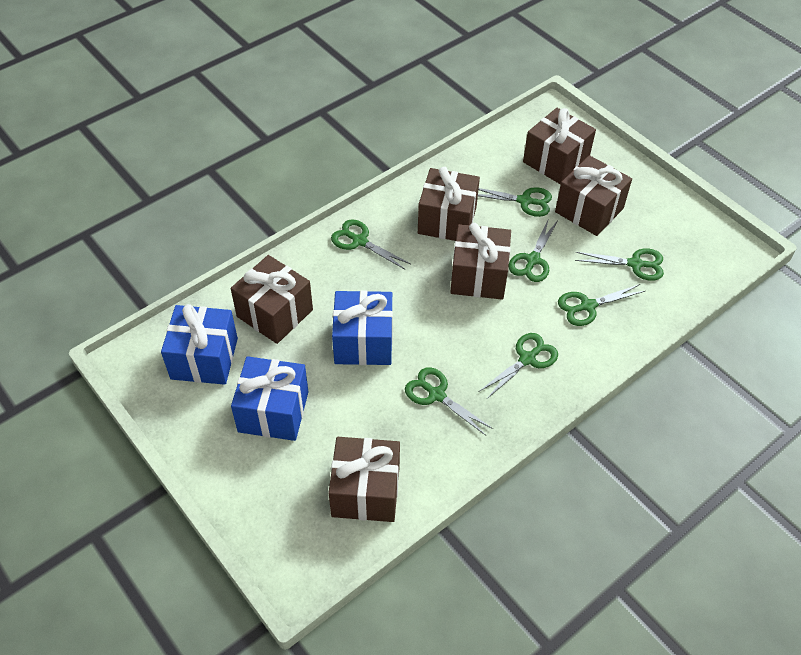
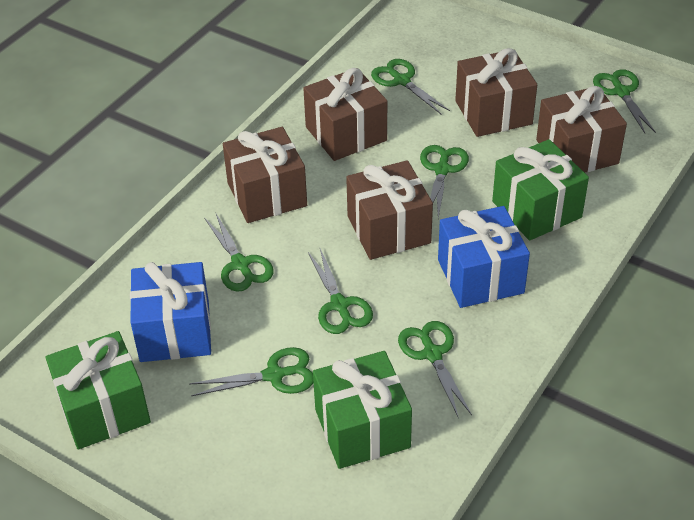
blue gift: 3 -> 2
brown gift: 6 -> 5
green gift: 0 -> 3

